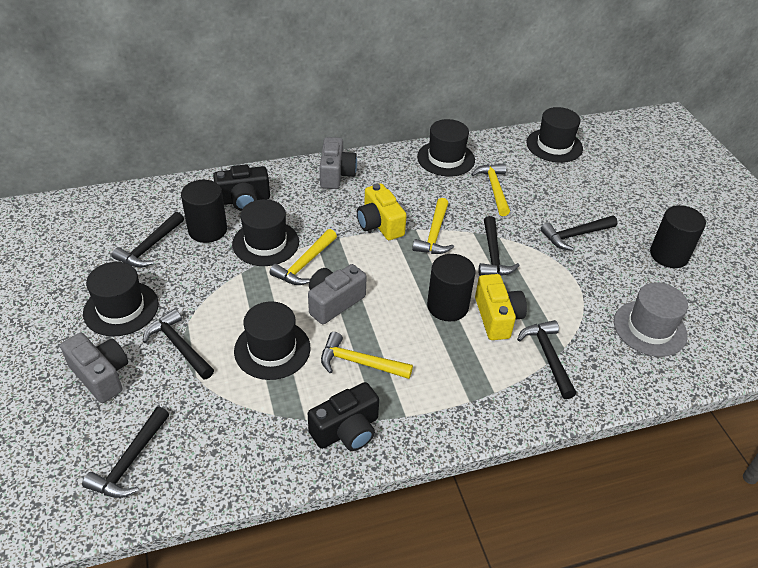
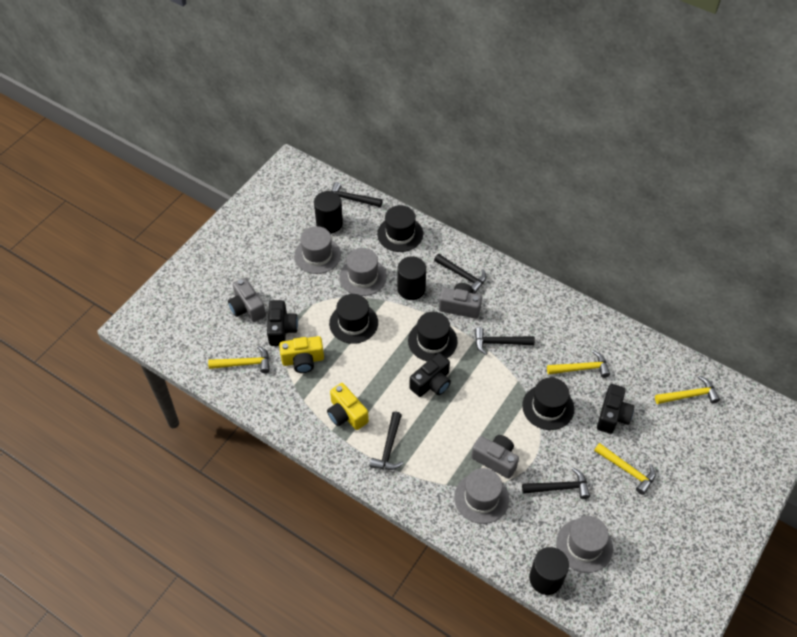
black camera: 2 -> 3
black hammer: 6 -> 5
black hat: 5 -> 4
grey hat: 1 -> 4

